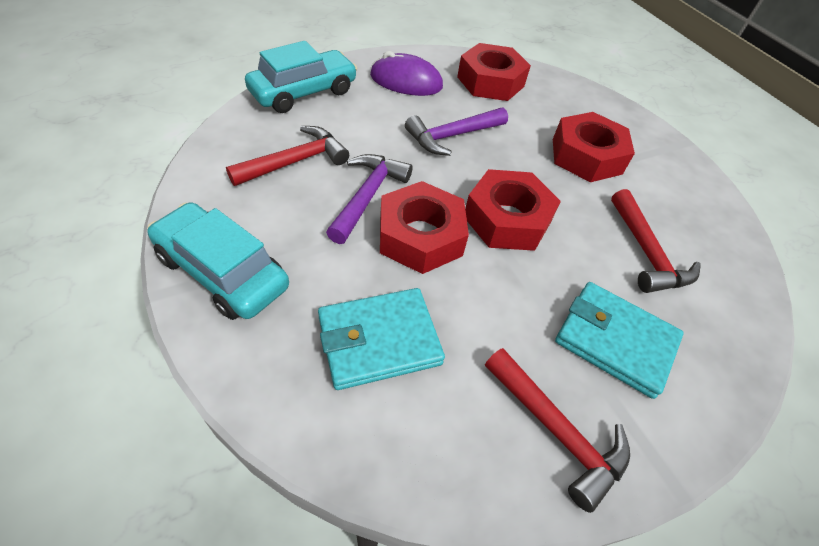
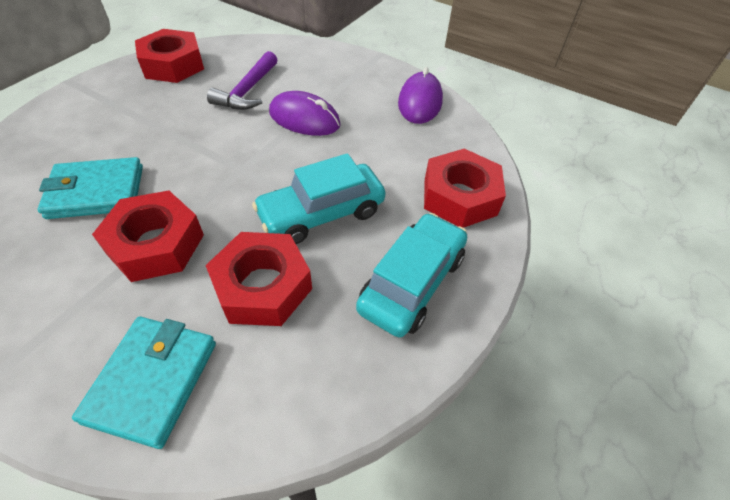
purple hammer: 2 -> 1
purple mouse: 1 -> 2
red hammer: 3 -> 0

